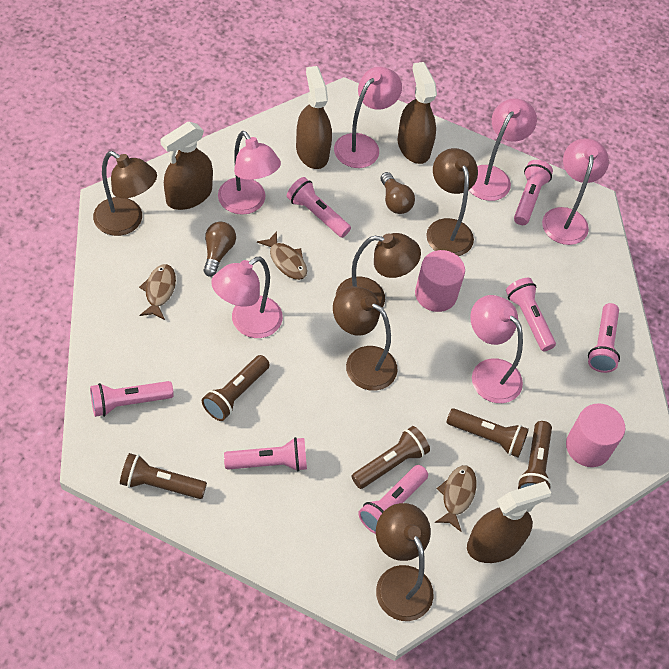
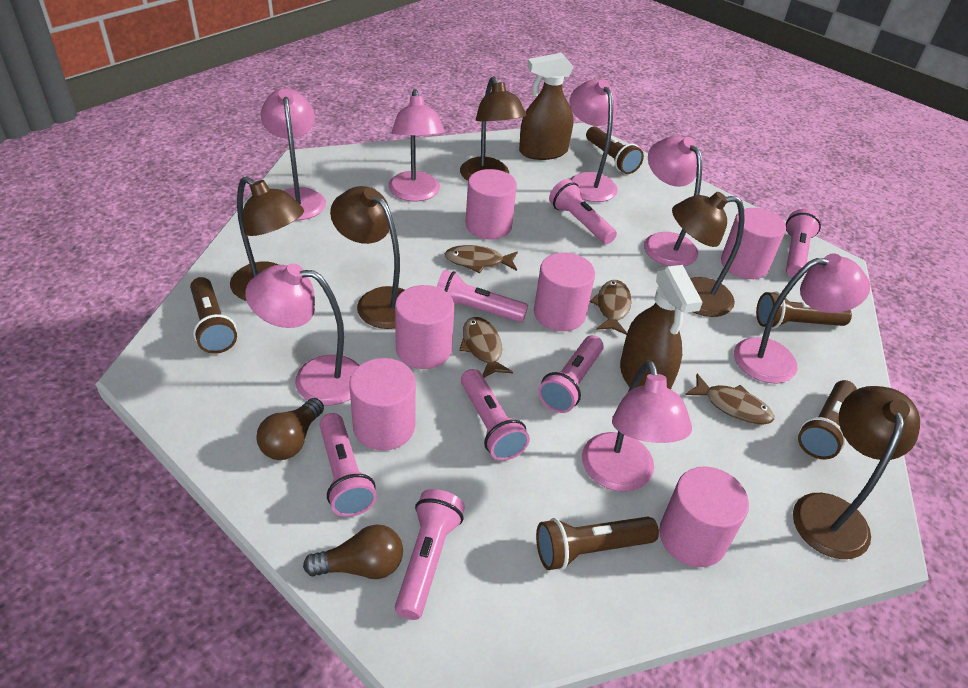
brown fish: 3 -> 4
brown spray bottle: 4 -> 2
pink cylinder: 2 -> 6
pink lamp: 6 -> 7

